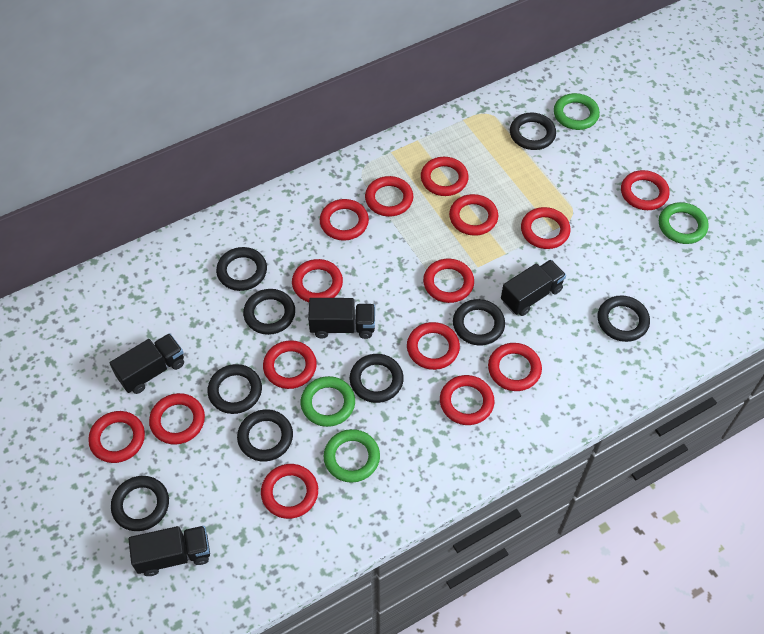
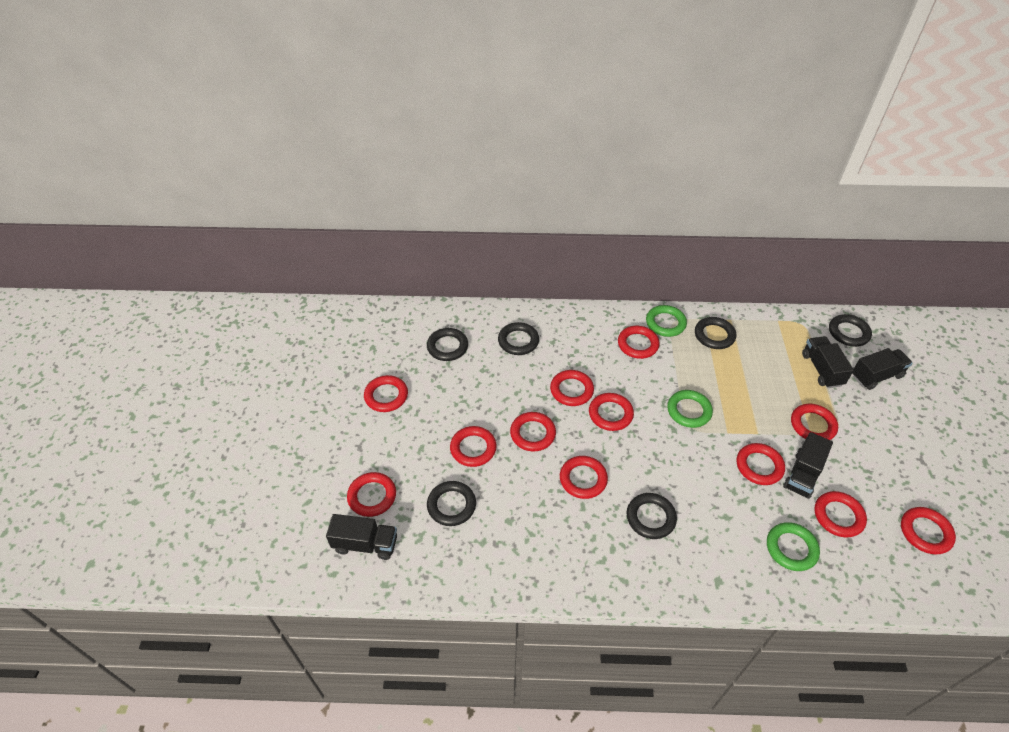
black ring: 9 -> 6
green ring: 4 -> 3
red ring: 15 -> 12

